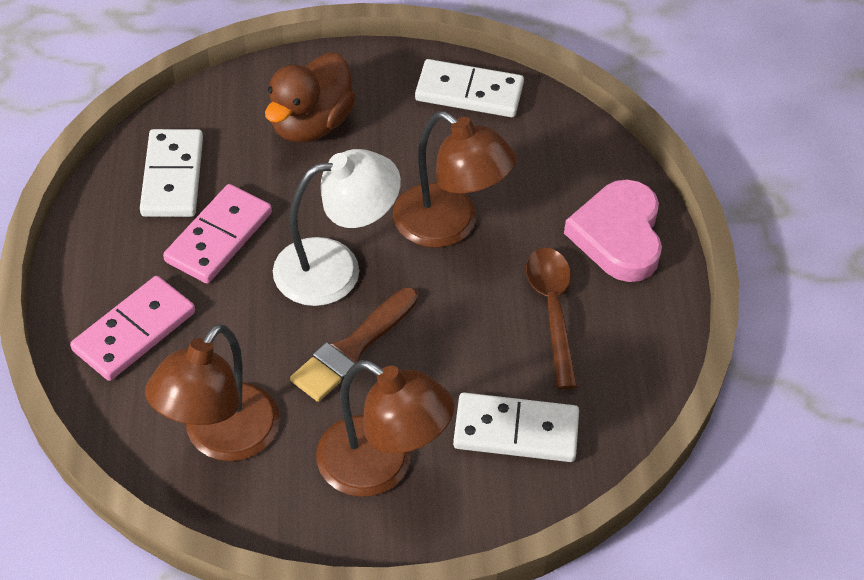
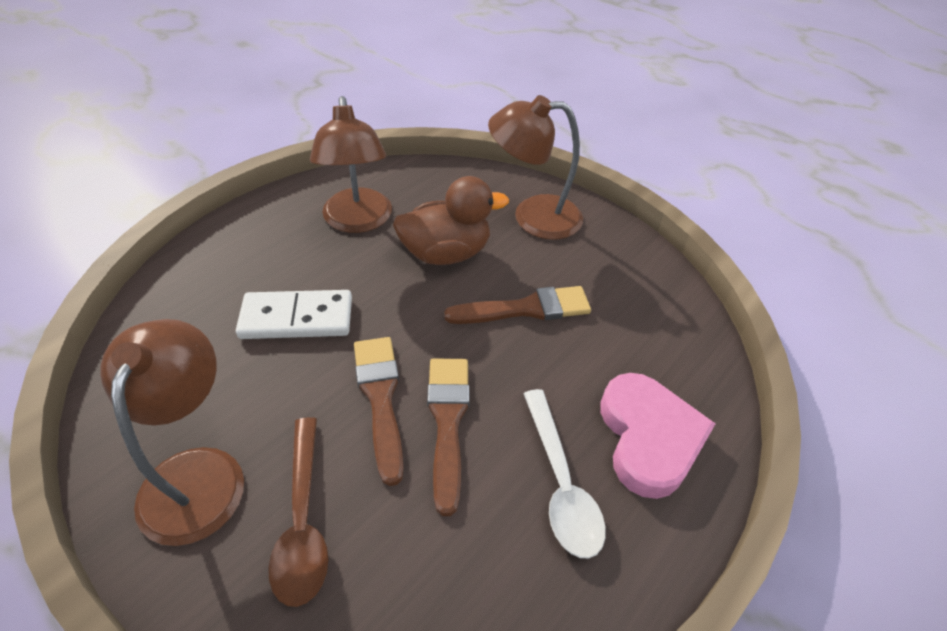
brown brush: 1 -> 3
pink domino: 2 -> 0
white domino: 3 -> 1
white lamp: 1 -> 0
white spoon: 0 -> 1

